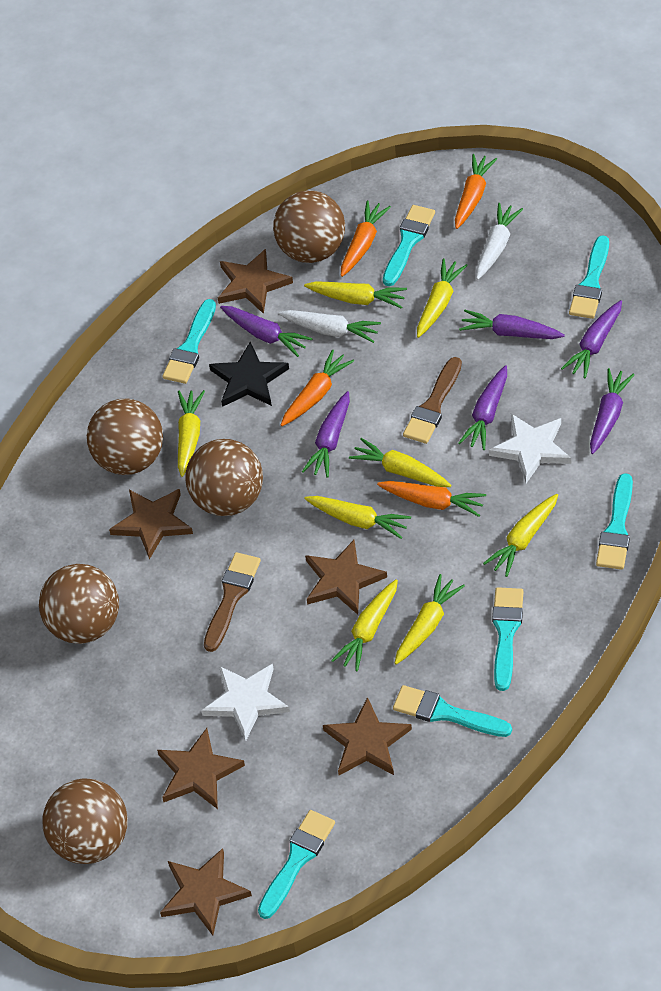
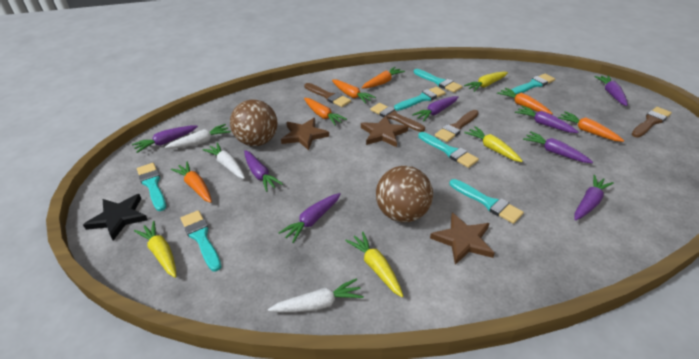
brown ball: 5 -> 2
brown brush: 2 -> 4
brown star: 6 -> 3
orange carrot: 4 -> 6
purple carrot: 6 -> 8
white carrot: 2 -> 3
white star: 2 -> 0
yellow carrot: 8 -> 4

